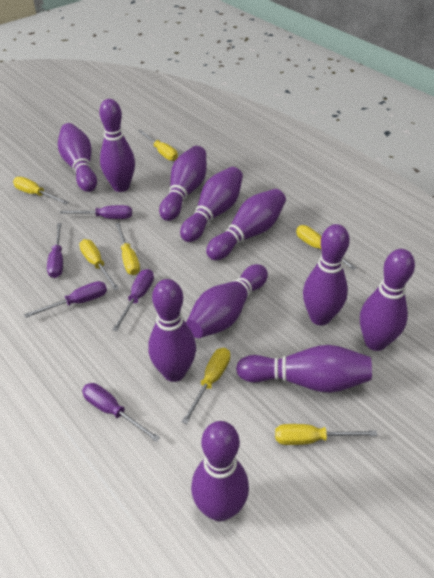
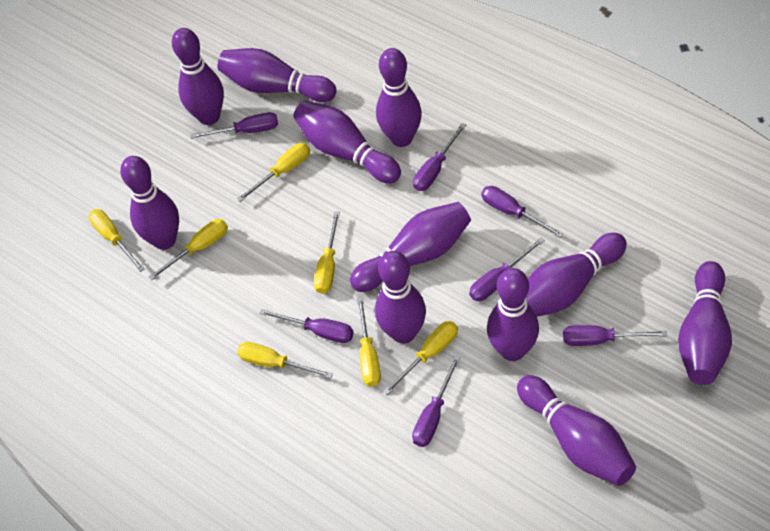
purple screwdriver: 5 -> 7

